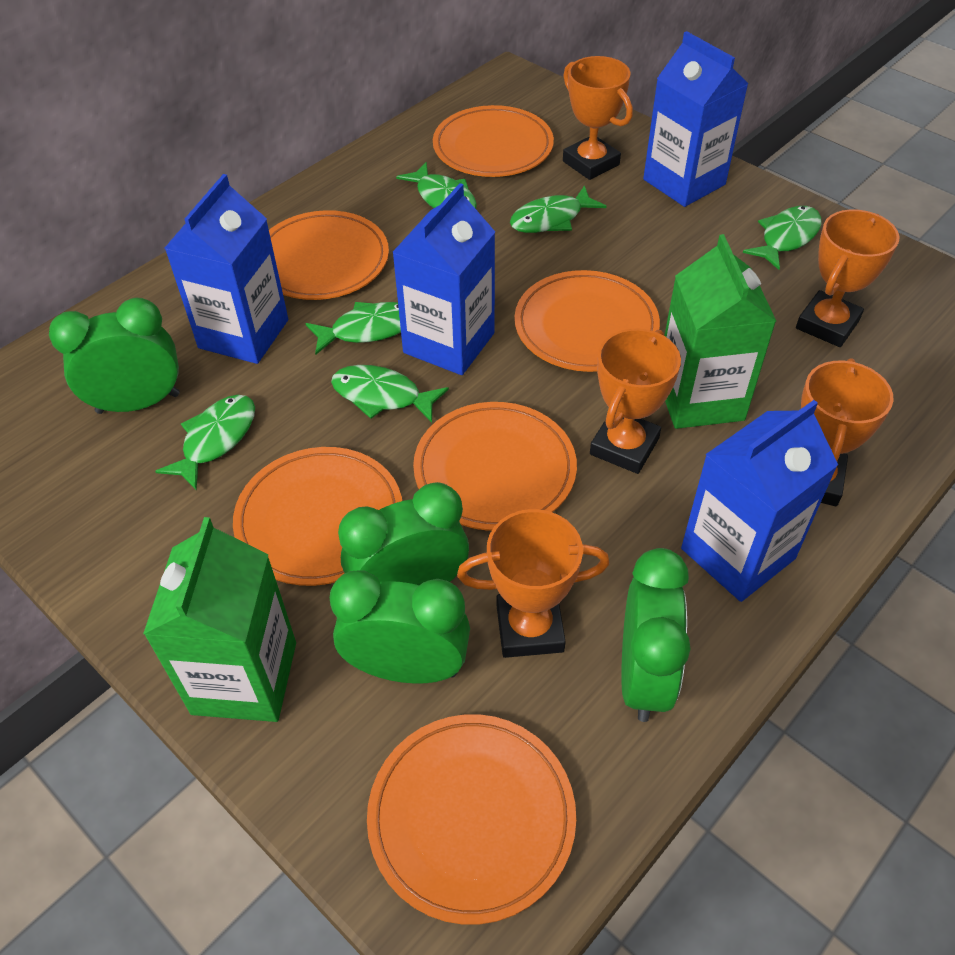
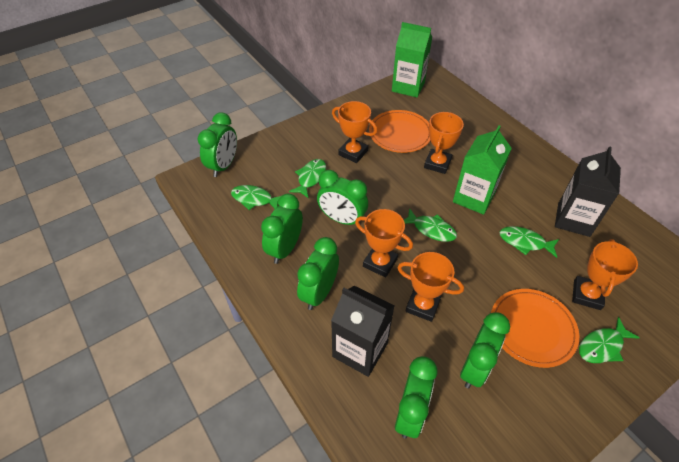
black carton: 0 -> 2
blue carton: 4 -> 0
green clock: 4 -> 6
green fish: 6 -> 5
orange plate: 6 -> 2

